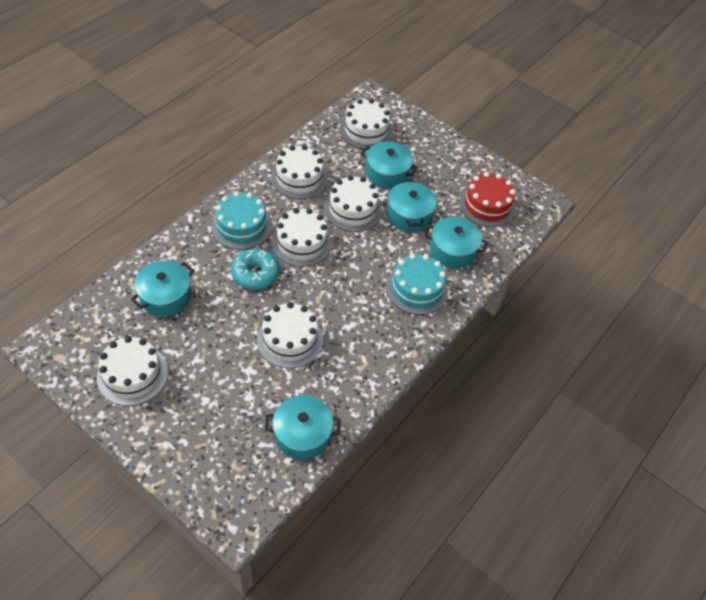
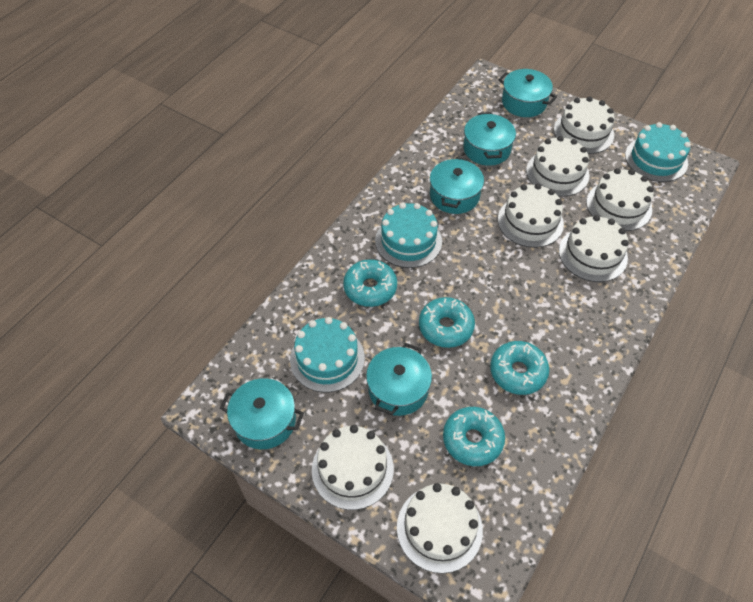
red cake: 1 -> 0
turquoise cake: 2 -> 3
turquoise donut: 1 -> 4
white cake: 6 -> 7

